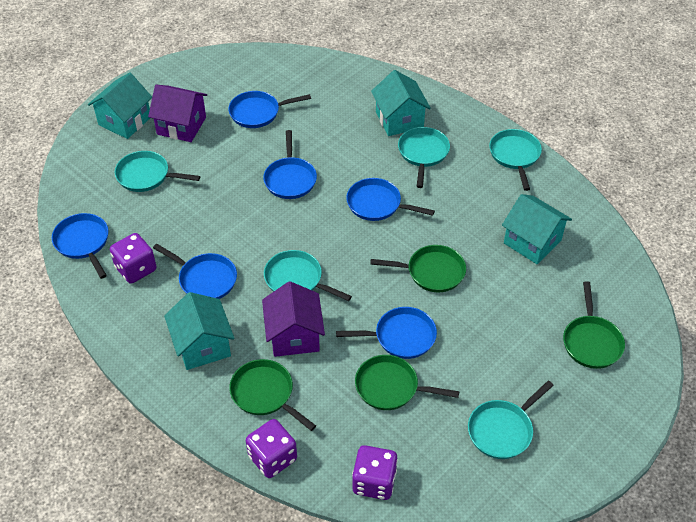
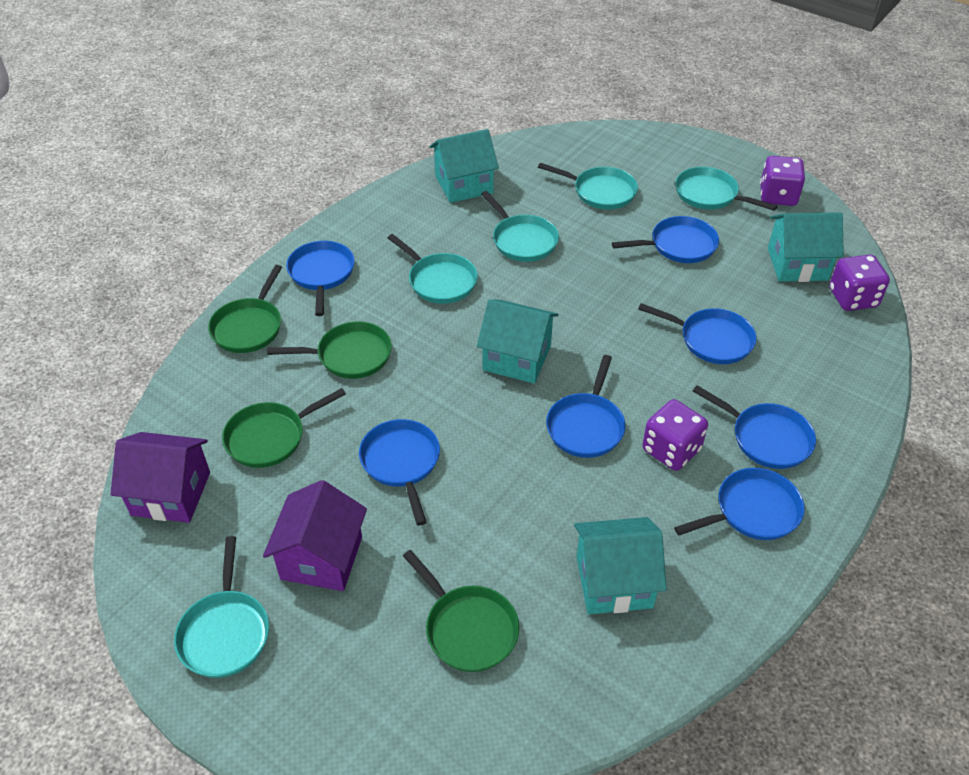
blue pan: 6 -> 7

